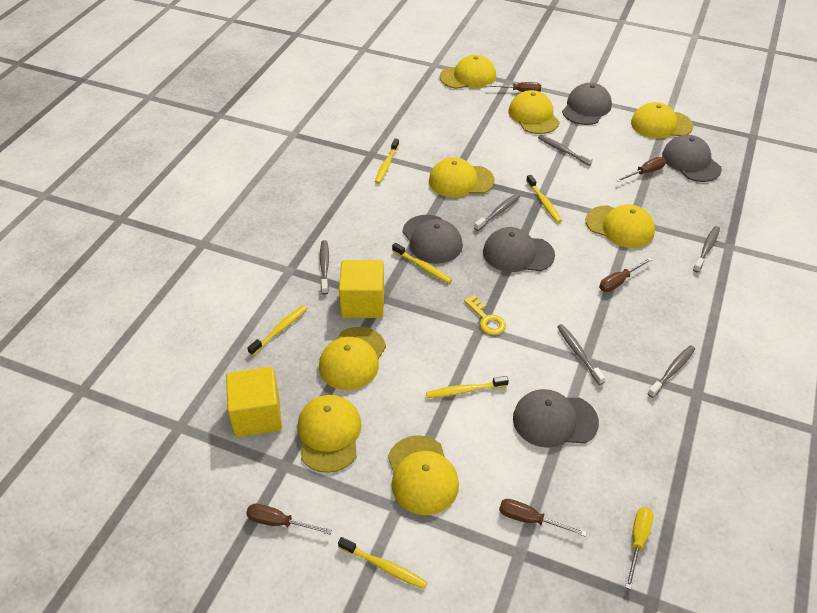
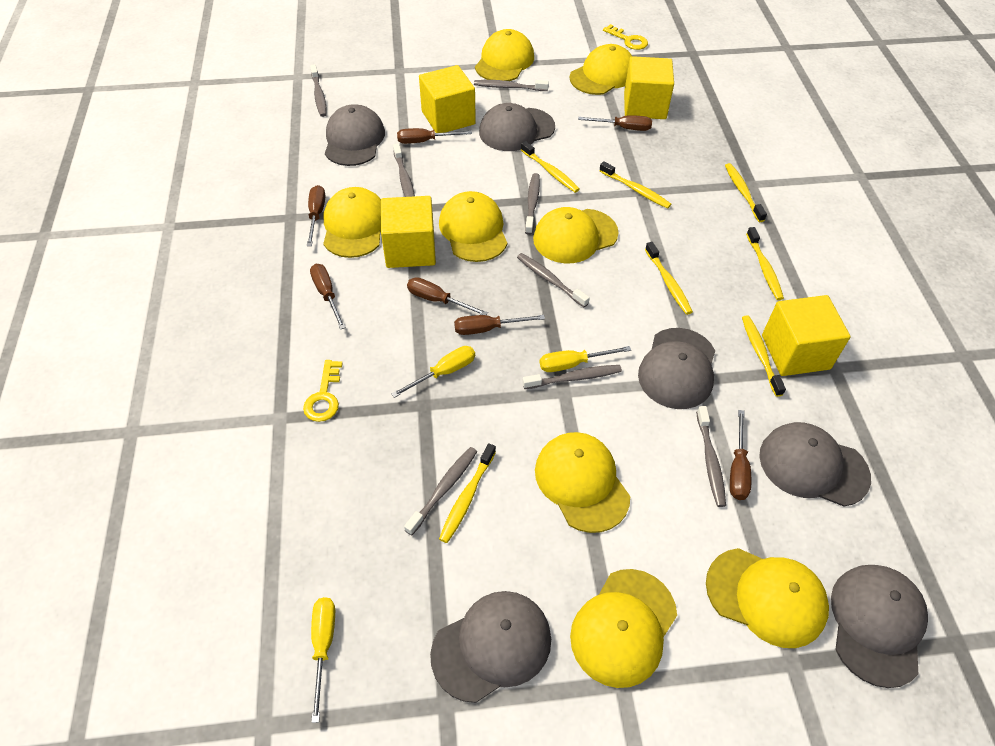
brown screwdriver: 5 -> 7
grey cap: 5 -> 6
grey toothbrush: 6 -> 8
yellow cube: 2 -> 4
yellow key: 1 -> 2
yellow screwdriver: 1 -> 3
yellow toothbrush: 6 -> 7

